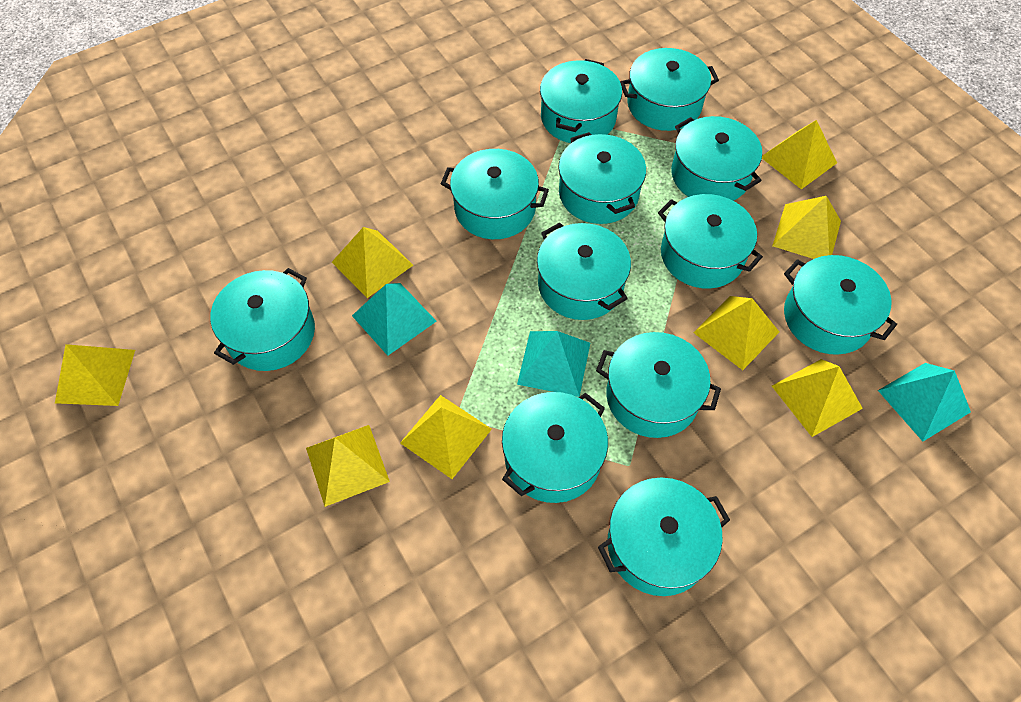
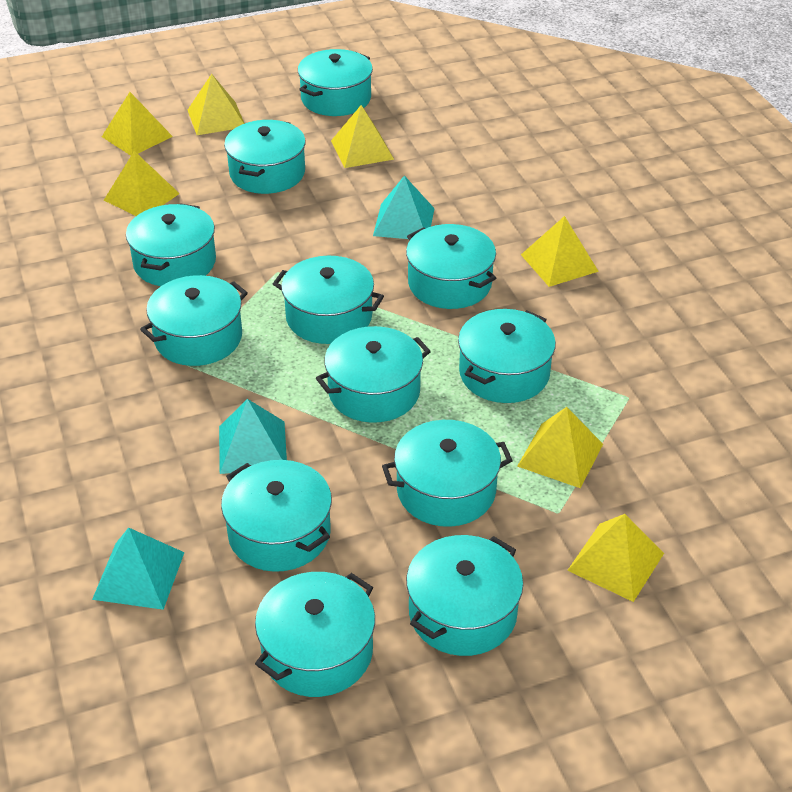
yellow pyramid: 8 -> 7

